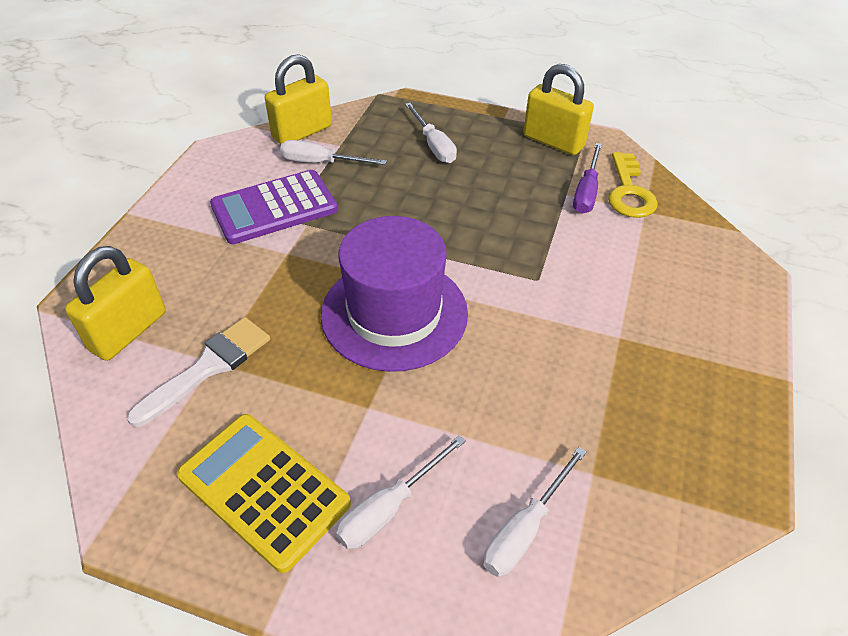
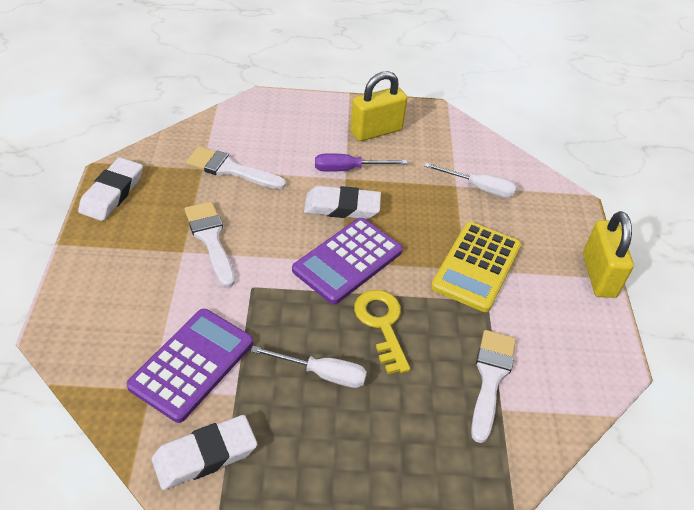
purple calculator: 1 -> 2
purple hat: 1 -> 0
white brush: 1 -> 3
white eraser: 0 -> 3
white screwdriver: 4 -> 2
yellow padlock: 3 -> 2

